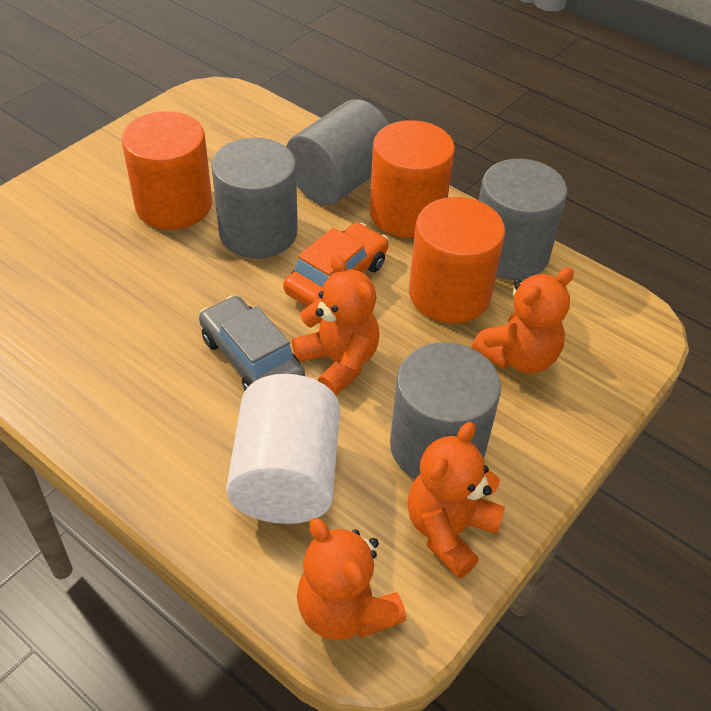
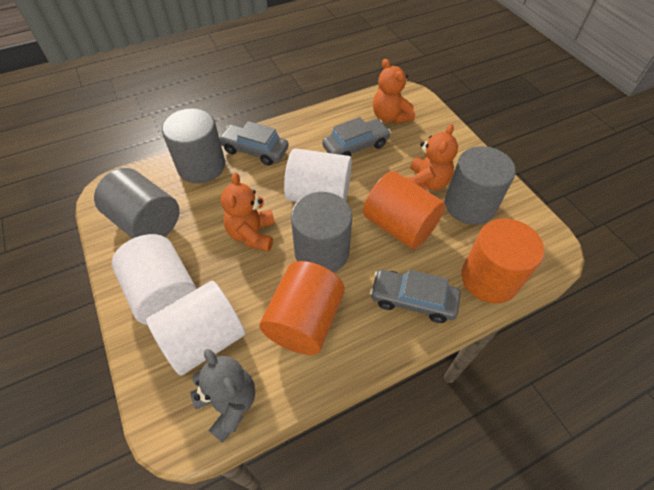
grey car: 1 -> 3
grey teddy bear: 0 -> 1
orange car: 1 -> 0
orange teddy bear: 4 -> 3
white cylinder: 1 -> 3

